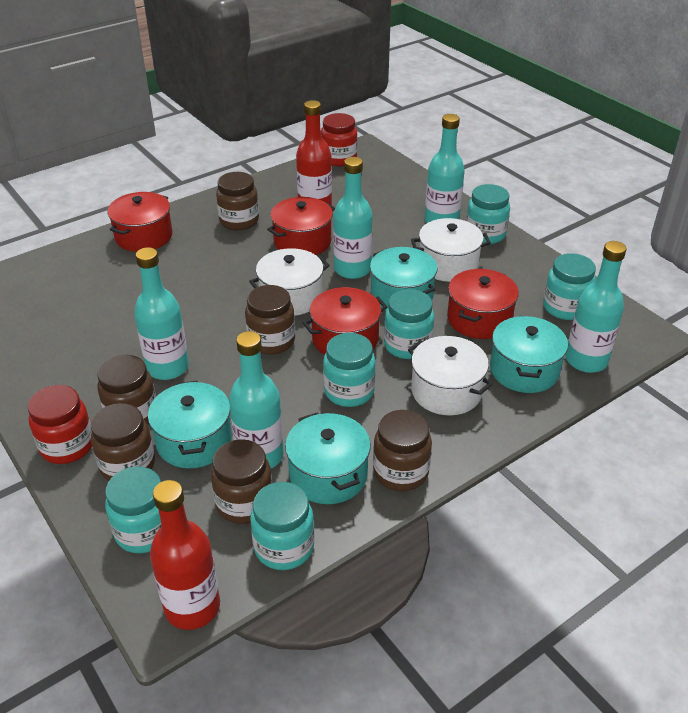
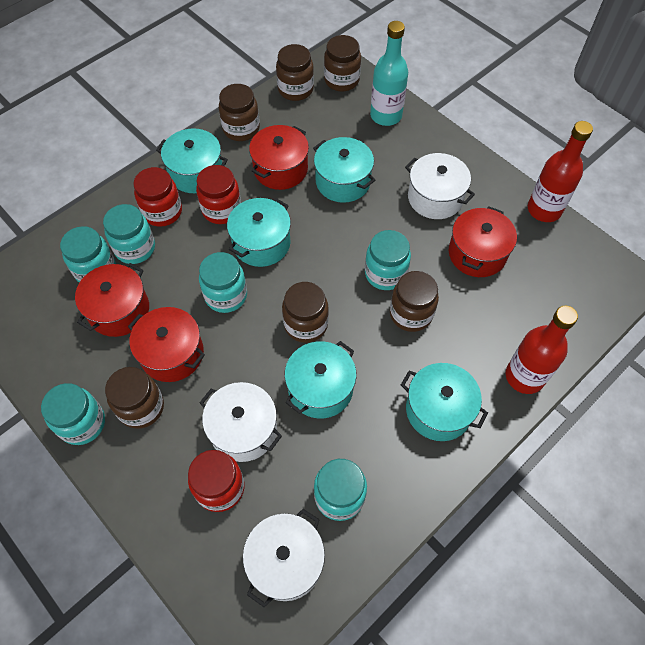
red jar: 2 -> 3
turquoise bottle: 5 -> 1
turquoise pot: 4 -> 5

